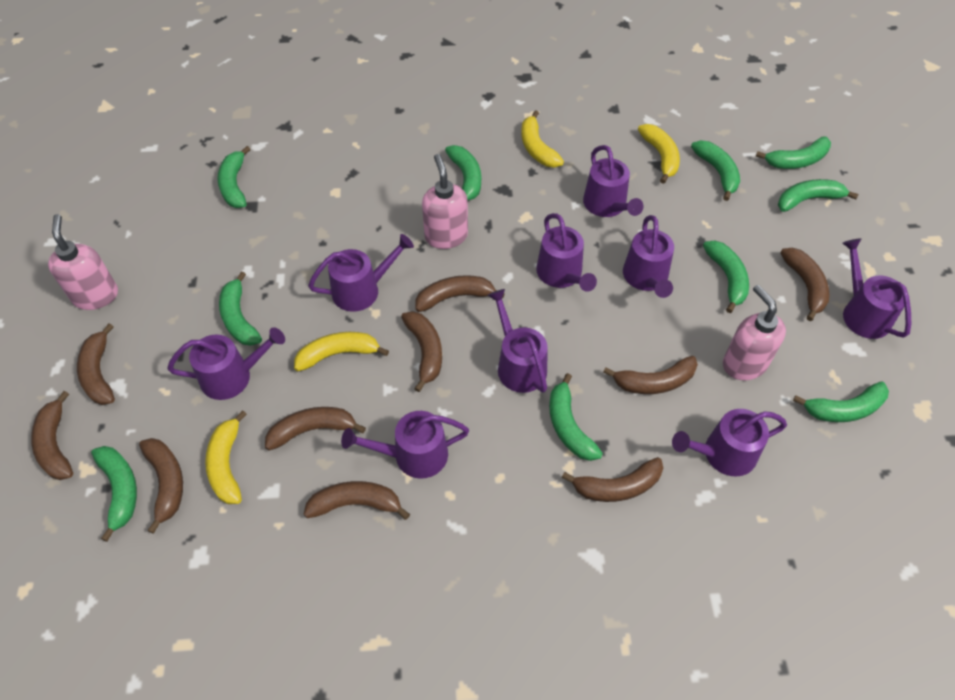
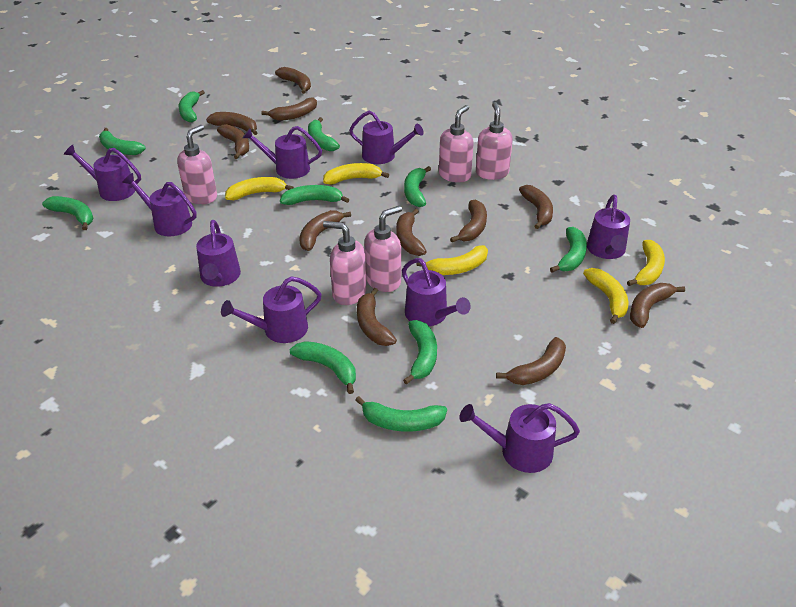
brown banana: 10 -> 11
pink soap dispenser: 3 -> 5
yellow banana: 4 -> 5

